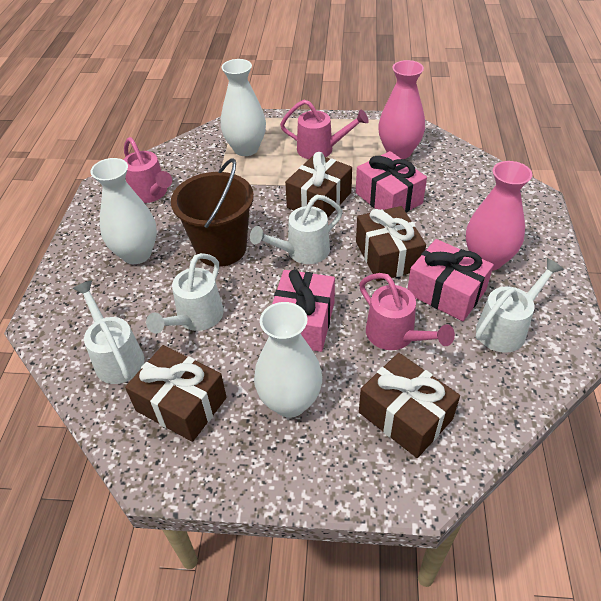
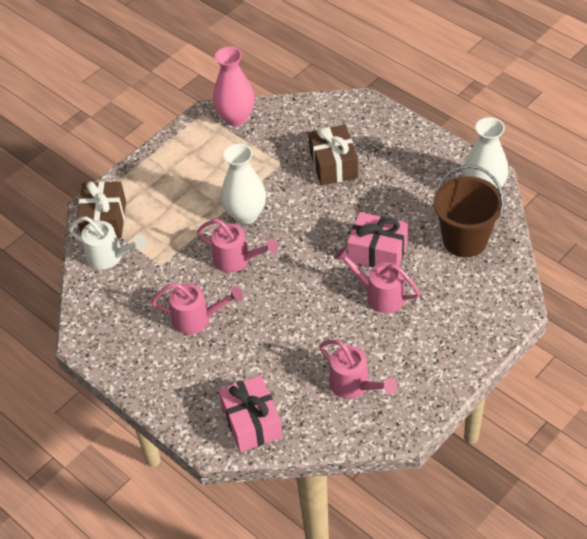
brown gift: 4 -> 2
pink gift: 3 -> 2
pink vase: 2 -> 1
pink watering can: 3 -> 4
white vase: 3 -> 2
white watering can: 4 -> 1

